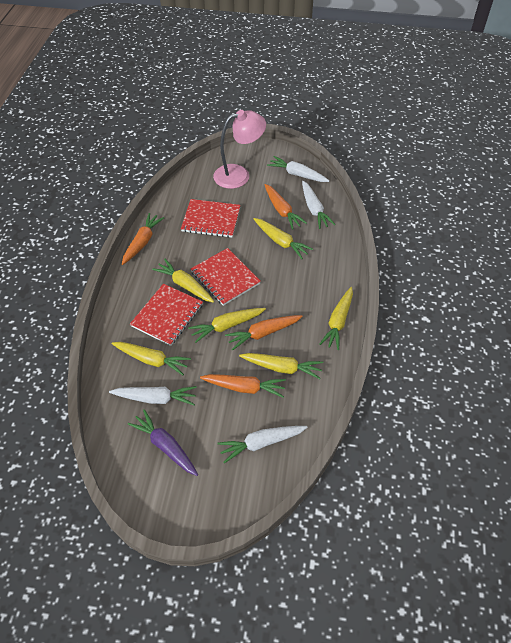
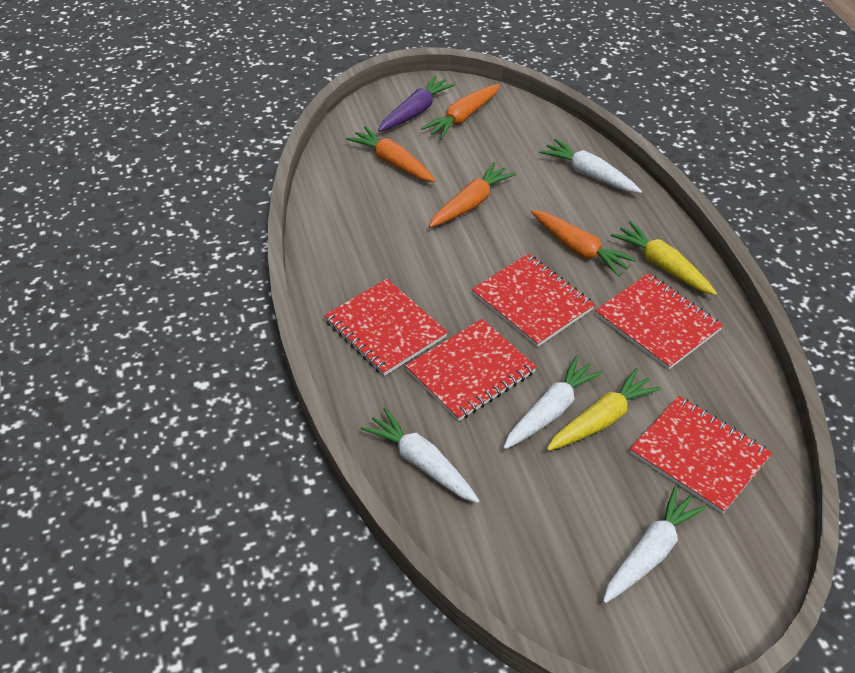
pink lamp: 1 -> 0
red notebook: 3 -> 5
yellow carrot: 6 -> 2

